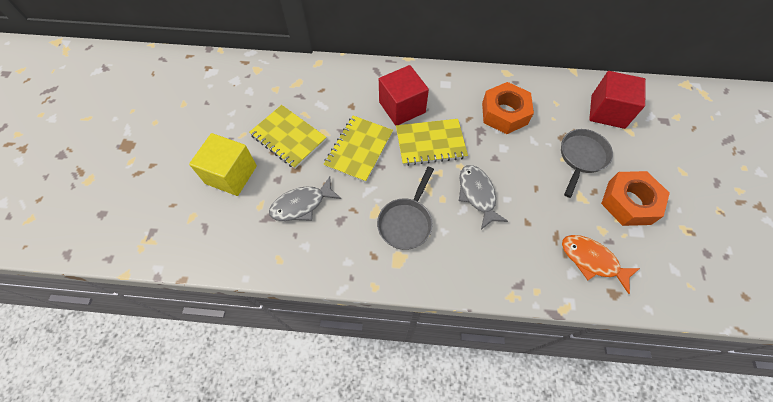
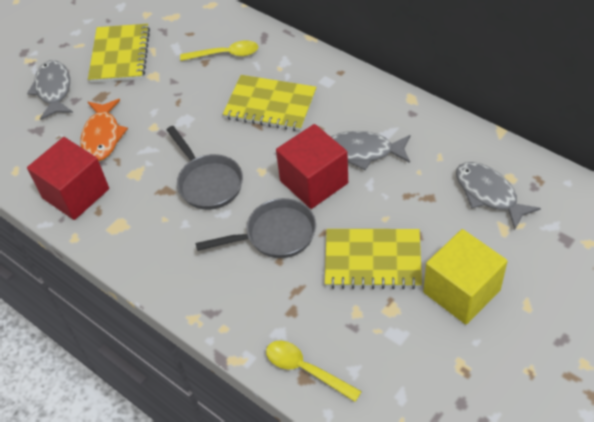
grey fish: 2 -> 3
orange nut: 2 -> 0
yellow spoon: 0 -> 2

